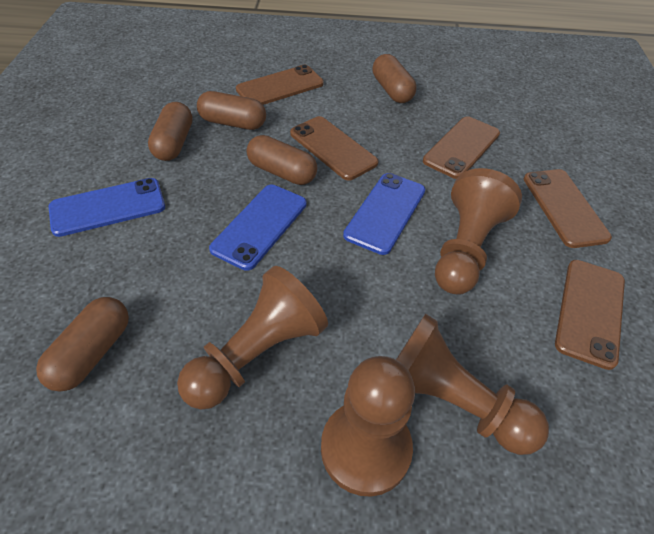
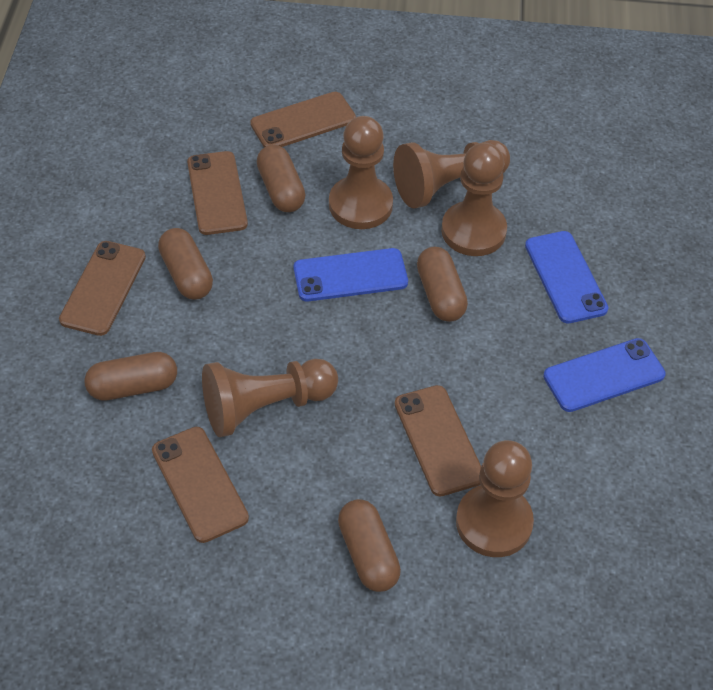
brown pawn: 4 -> 5

